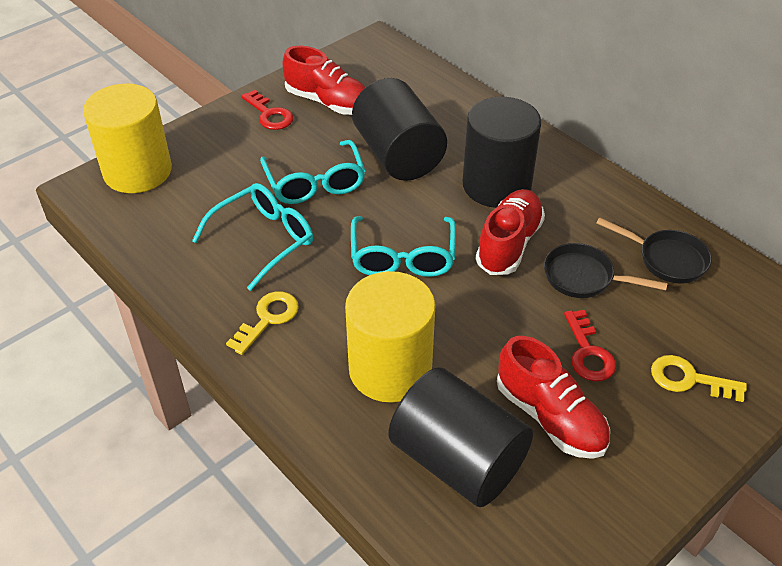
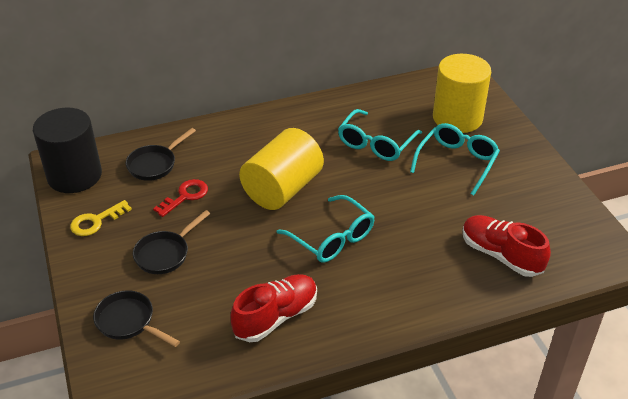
black cylinder: 3 -> 1
black pan: 2 -> 3
red key: 2 -> 1
red shoe: 3 -> 2
yellow key: 2 -> 1

